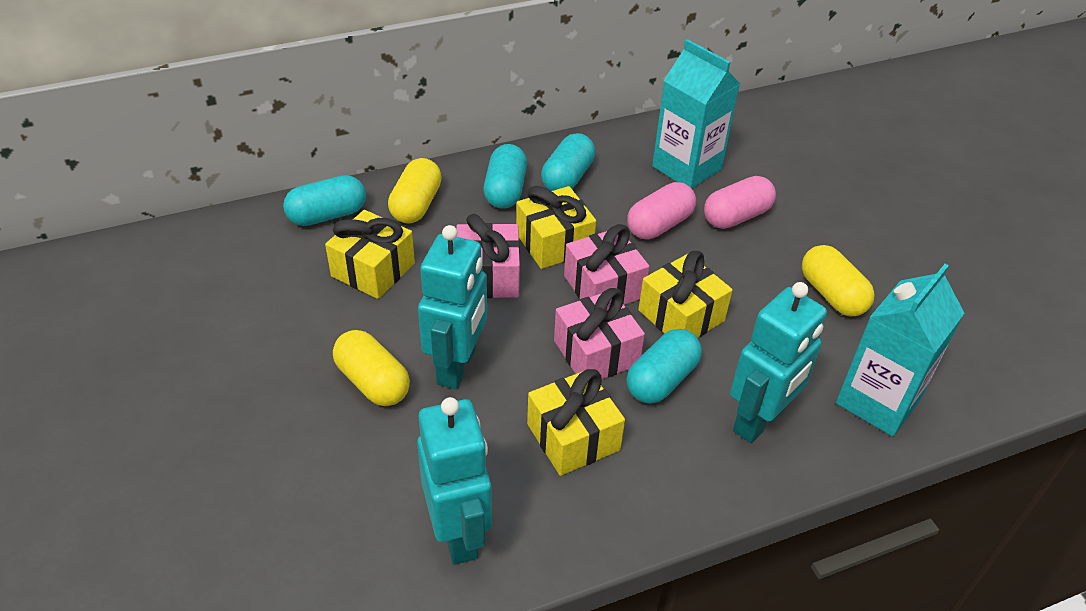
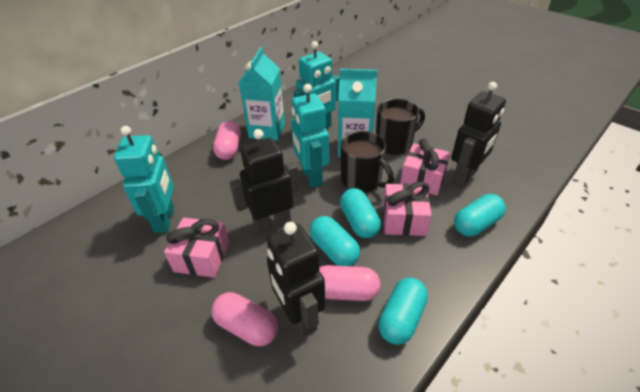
black mug: 0 -> 2
black robot: 0 -> 3
pink capsule: 2 -> 3
yellow capsule: 3 -> 0
yellow gift: 4 -> 0

